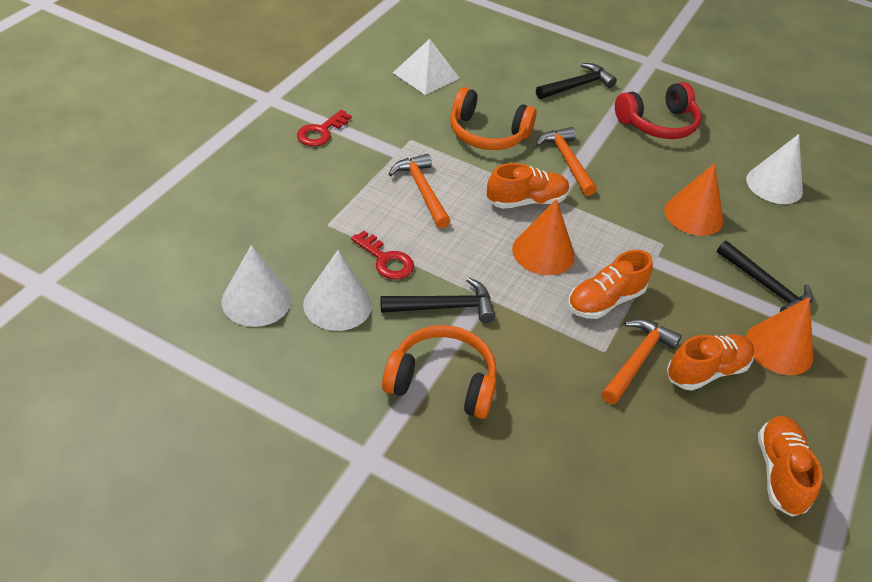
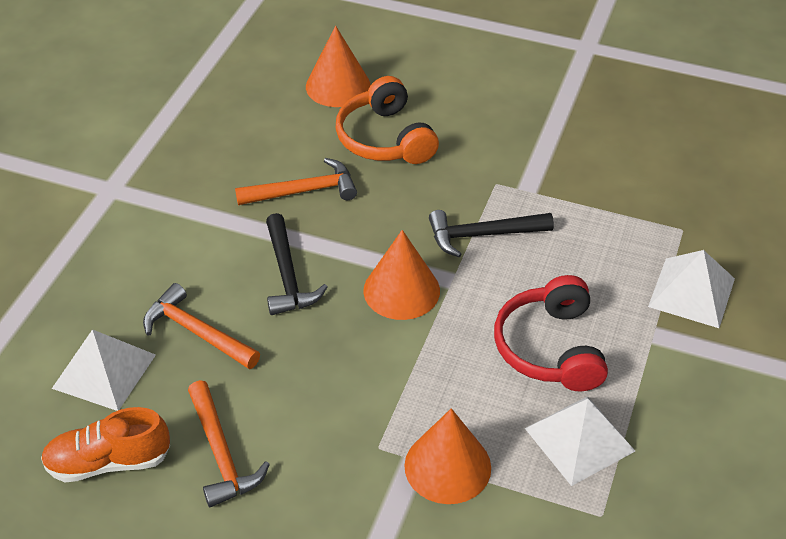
black hammer: 3 -> 2
orange headphones: 2 -> 1
orange shoe: 4 -> 1
red key: 2 -> 0
white cone: 3 -> 0
white pyramid: 1 -> 3

